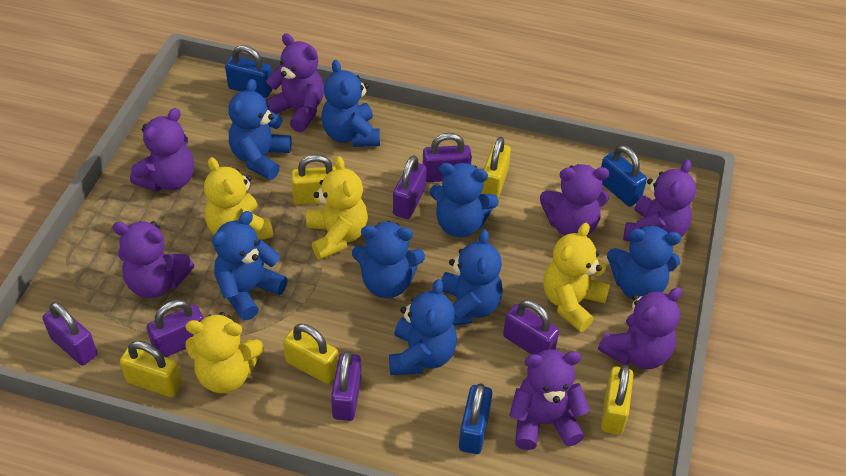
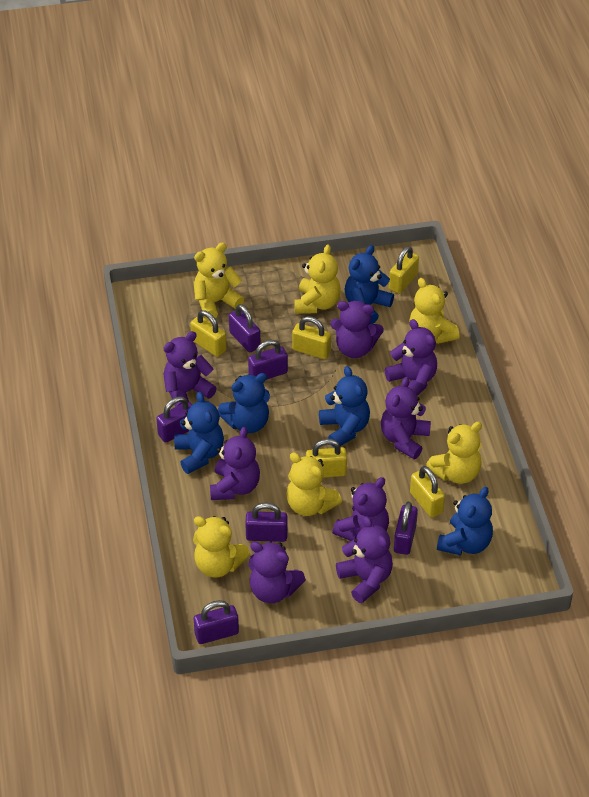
blue padlock: 3 -> 0
blue teddy bear: 8 -> 5
purple teddy bear: 7 -> 8
yellow teddy bear: 4 -> 6

